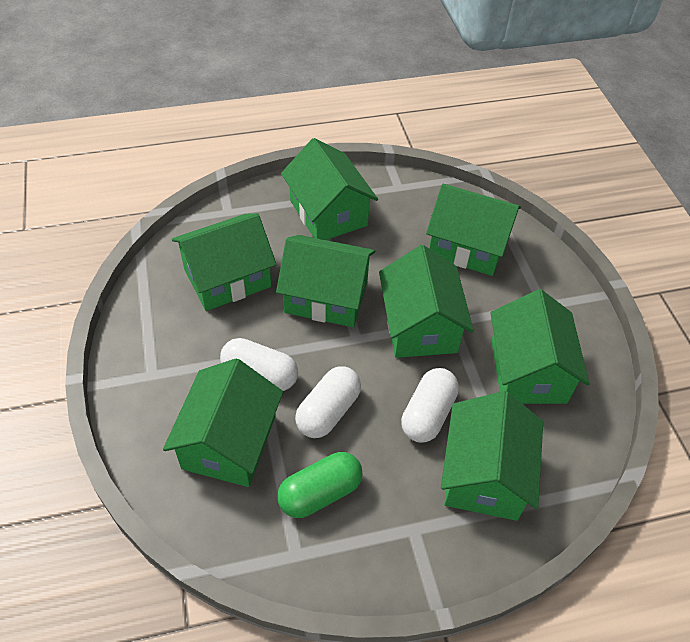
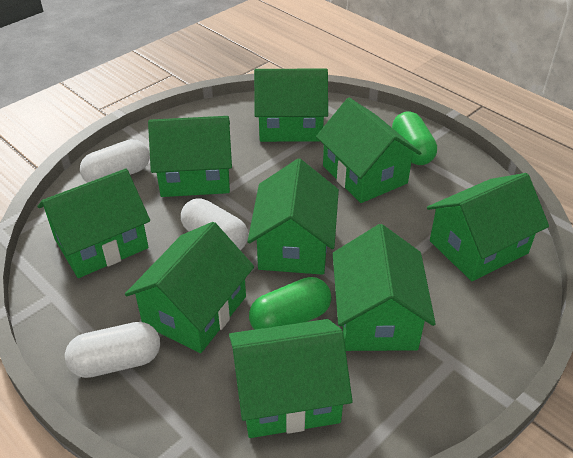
green capsule: 1 -> 2
green house: 8 -> 9

